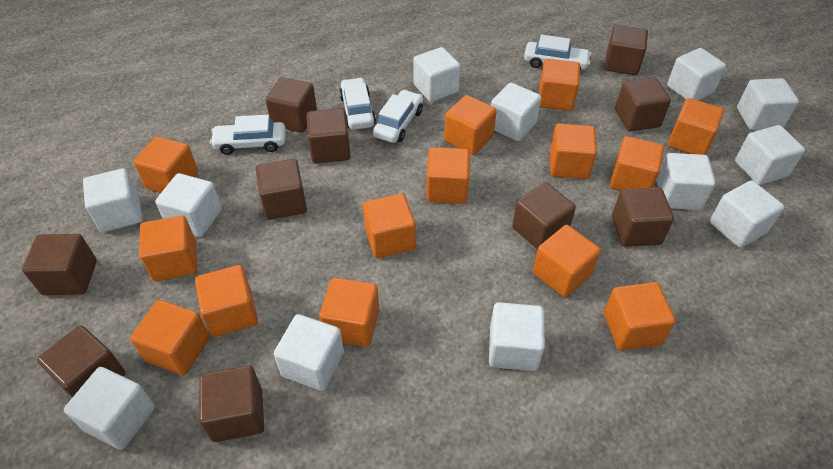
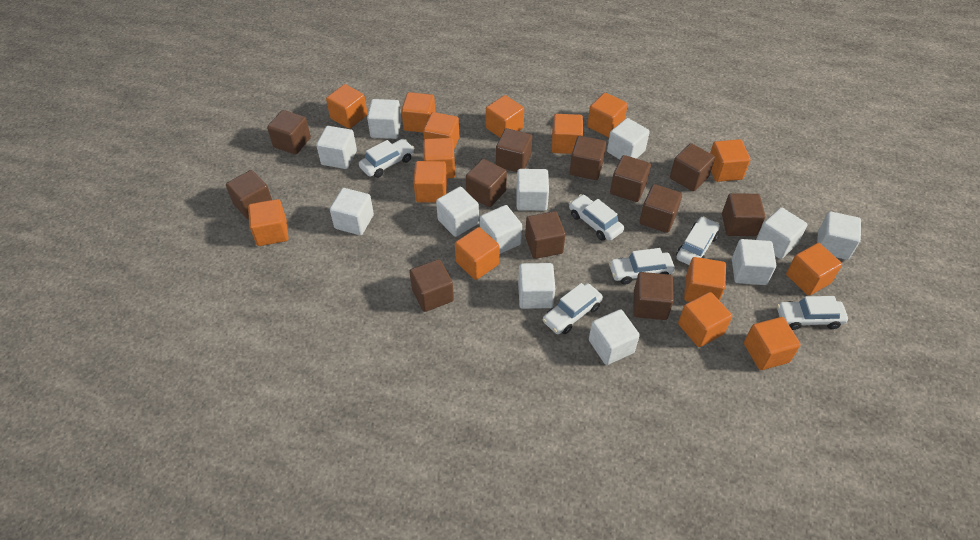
brown cube: 10 -> 12
orange cube: 14 -> 15
white car: 4 -> 6

